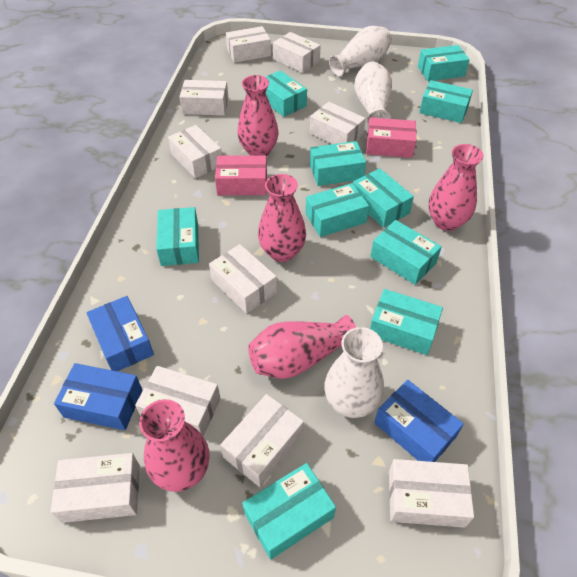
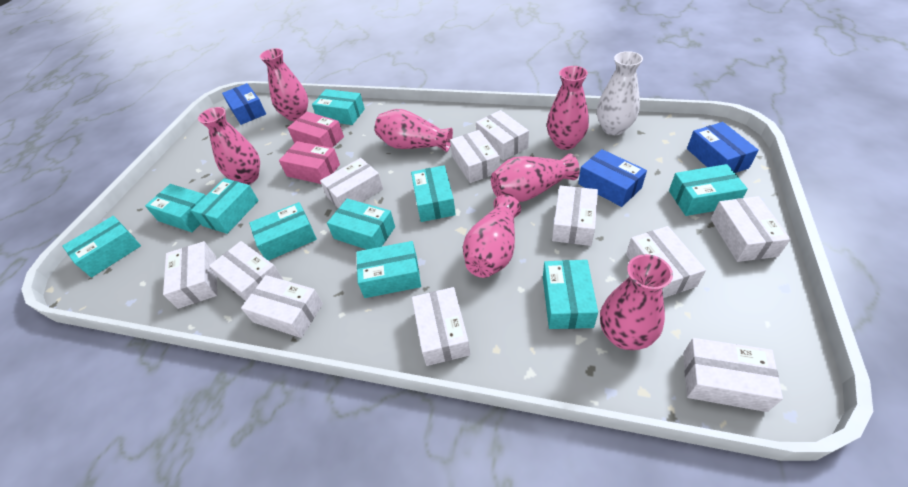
pink vase: 5 -> 7
white box: 10 -> 11
white vase: 3 -> 1

